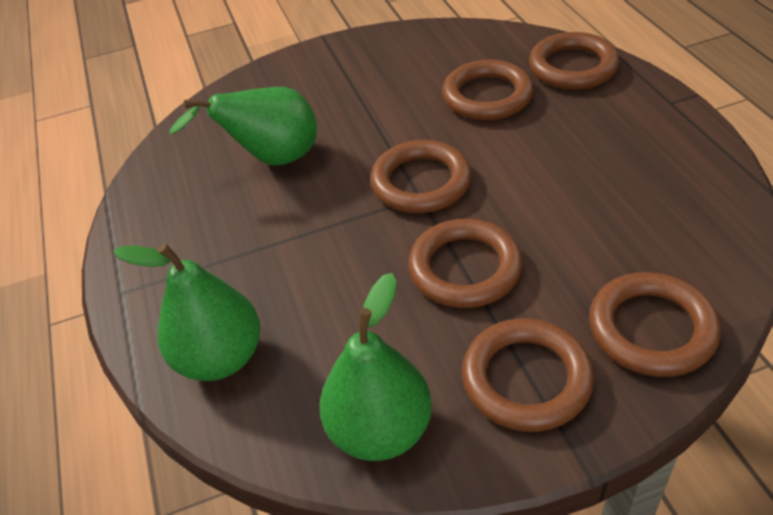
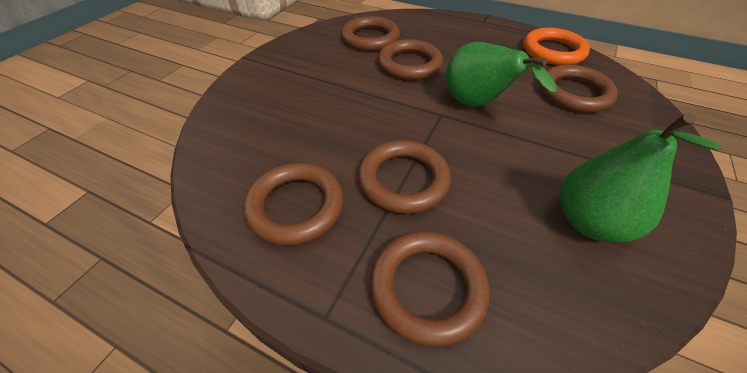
green pear: 3 -> 2
orange ring: 0 -> 1

